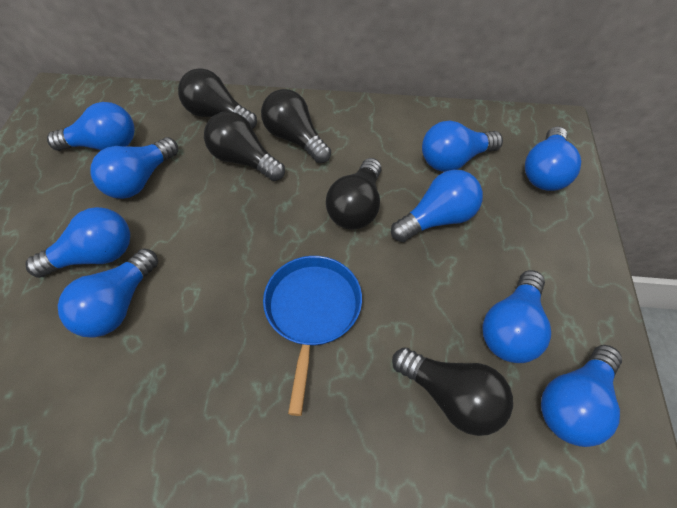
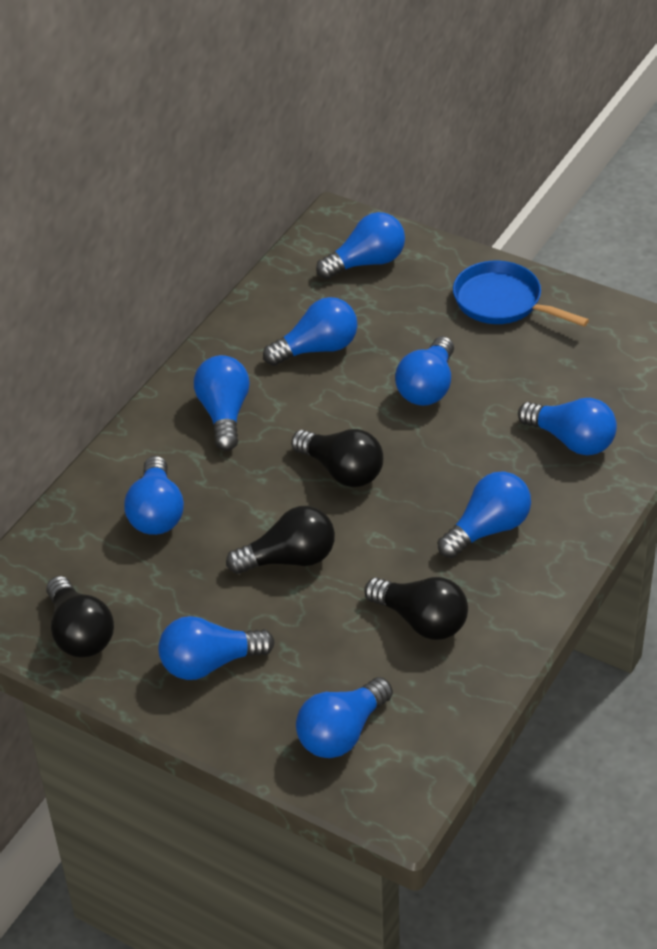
black light bulb: 5 -> 4

